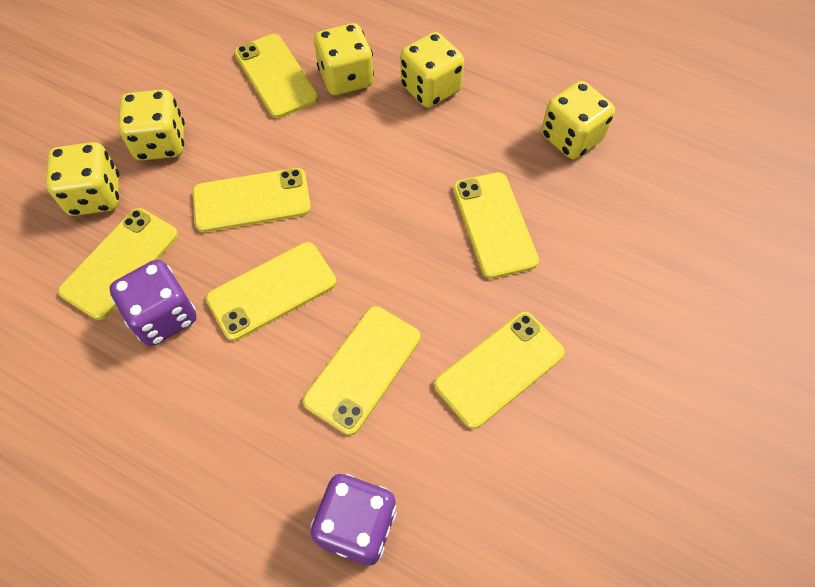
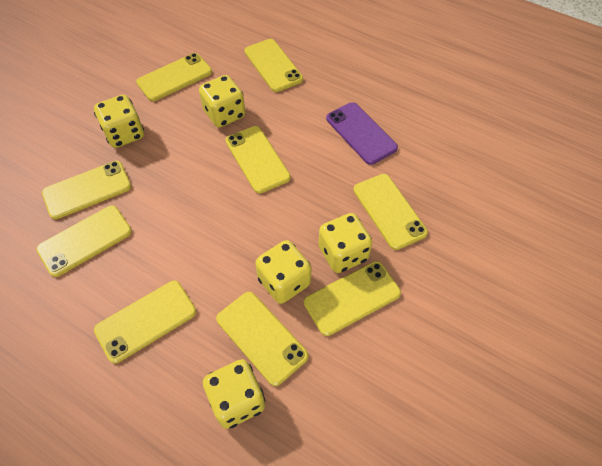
purple dice: 2 -> 0
purple phone: 0 -> 1
yellow phone: 7 -> 9

